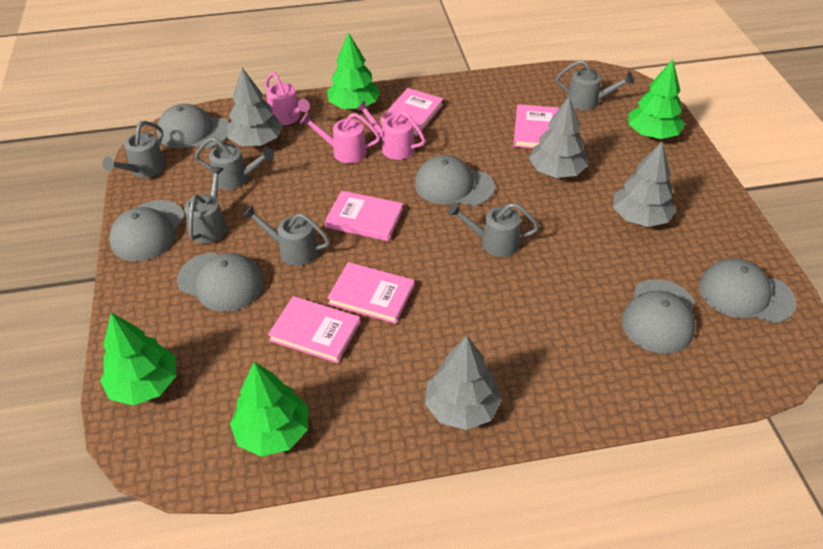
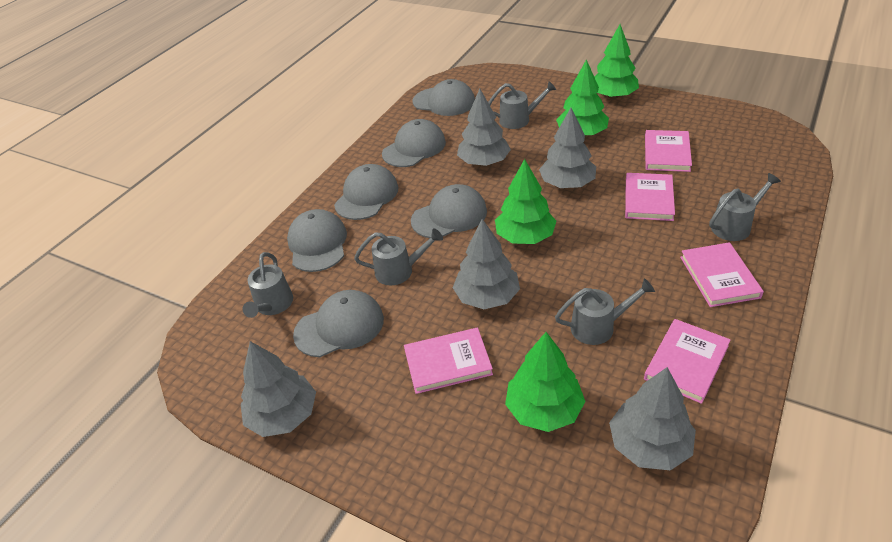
grey tree: 4 -> 5
grey watering can: 6 -> 5
pink watering can: 3 -> 0

